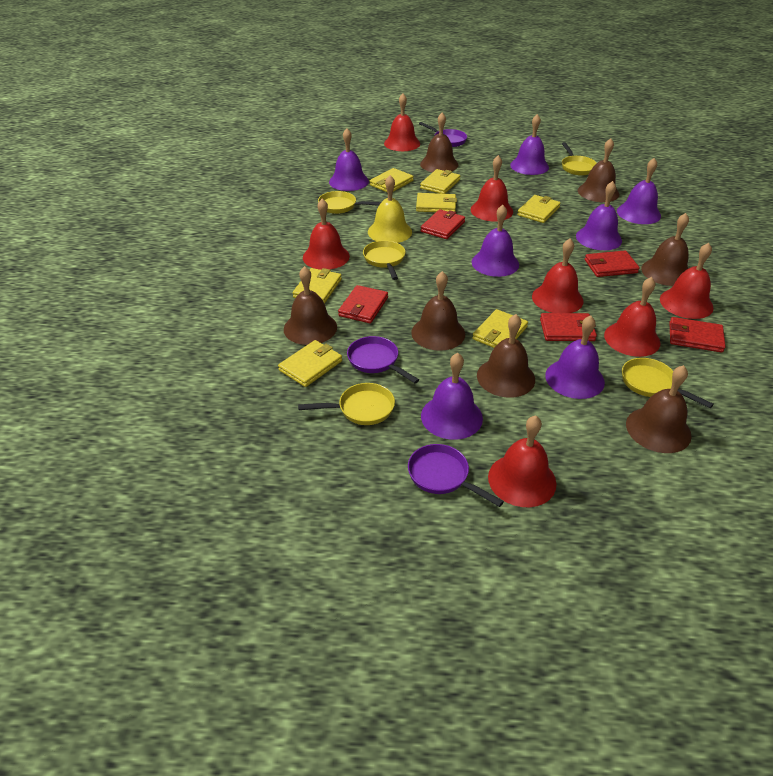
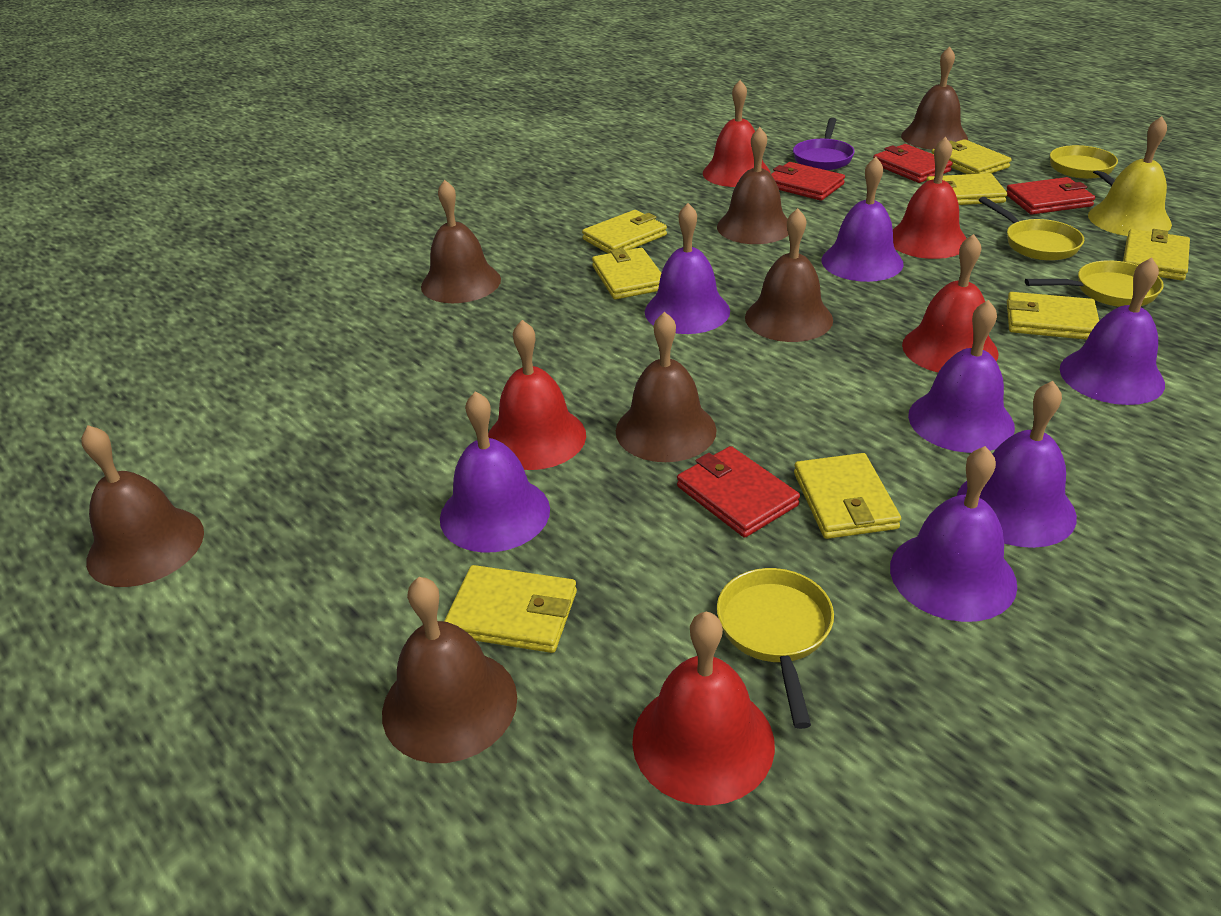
purple pan: 3 -> 1
red bell: 7 -> 5
red wallet: 5 -> 4
yellow pan: 5 -> 4
yellow wallet: 7 -> 8

